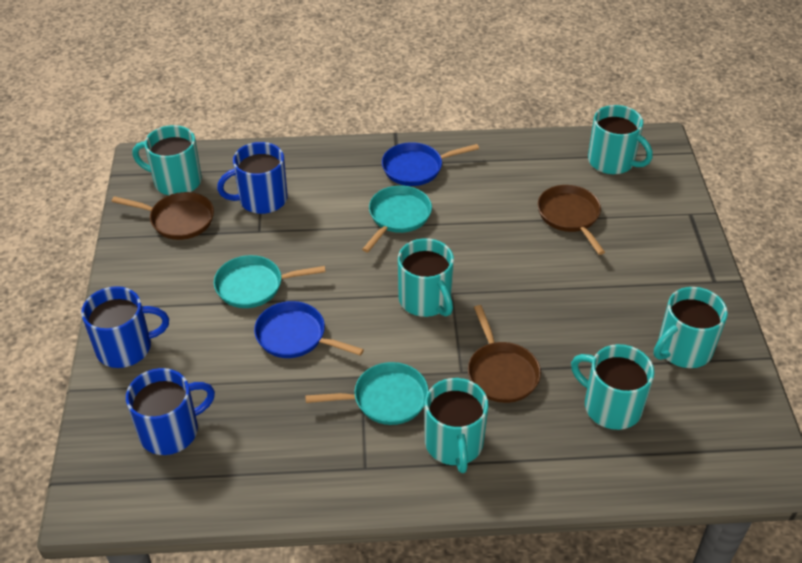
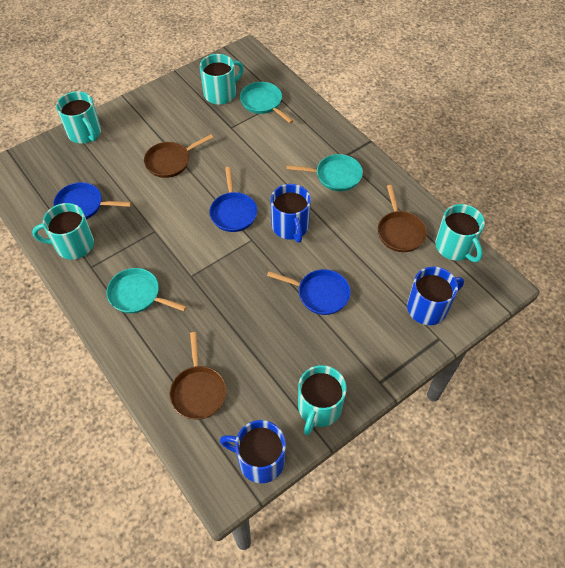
blue pan: 2 -> 3
turquoise mug: 6 -> 5

